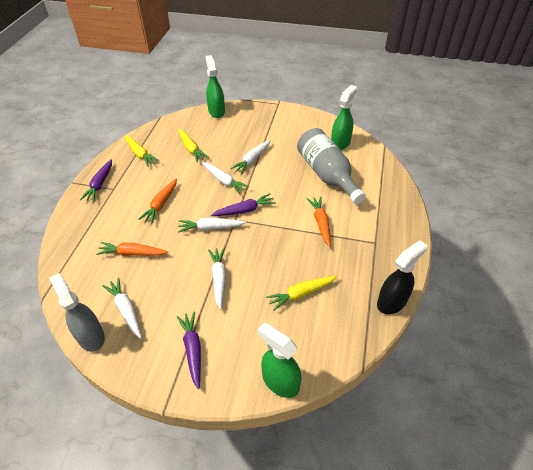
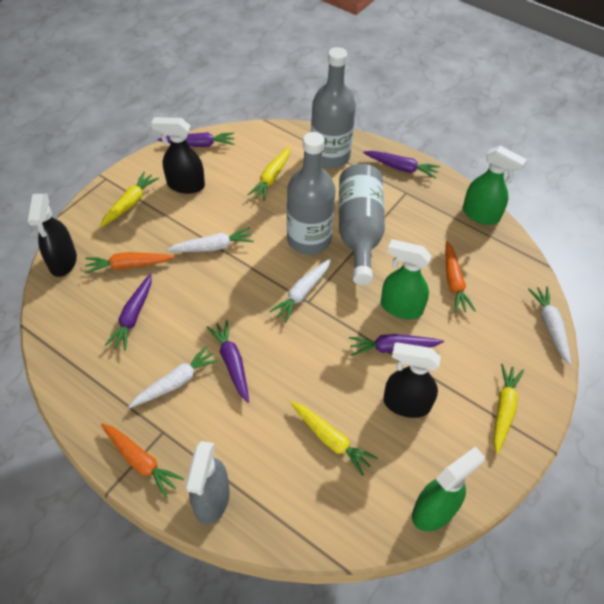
black spray bottle: 1 -> 3
grey bottle: 1 -> 3
purple carrot: 3 -> 5
white carrot: 5 -> 4
yellow carrot: 3 -> 4

